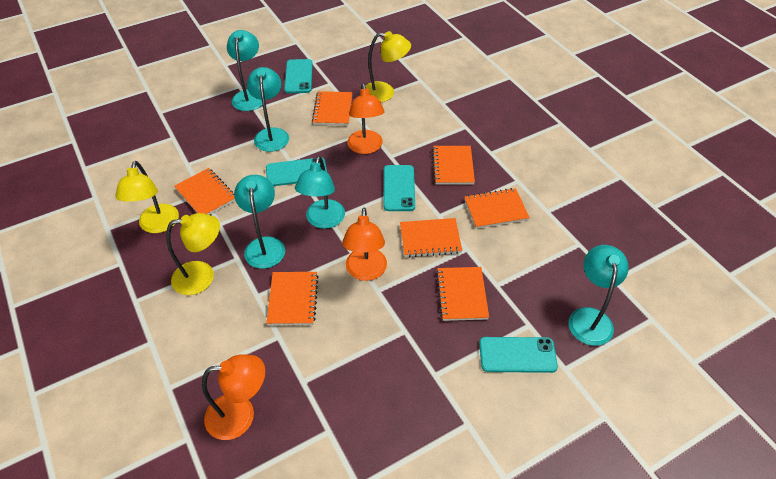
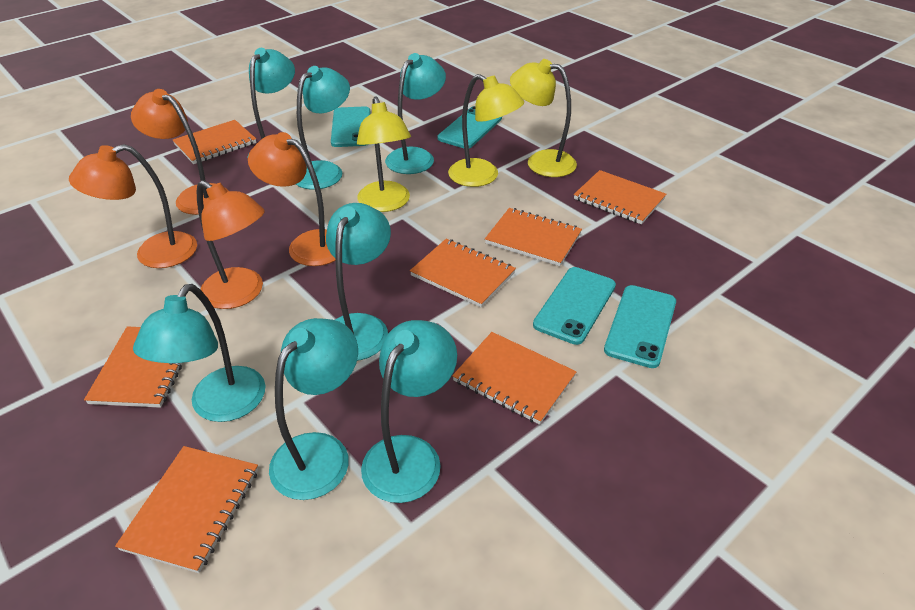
orange lamp: 3 -> 4
turquoise lamp: 5 -> 7

